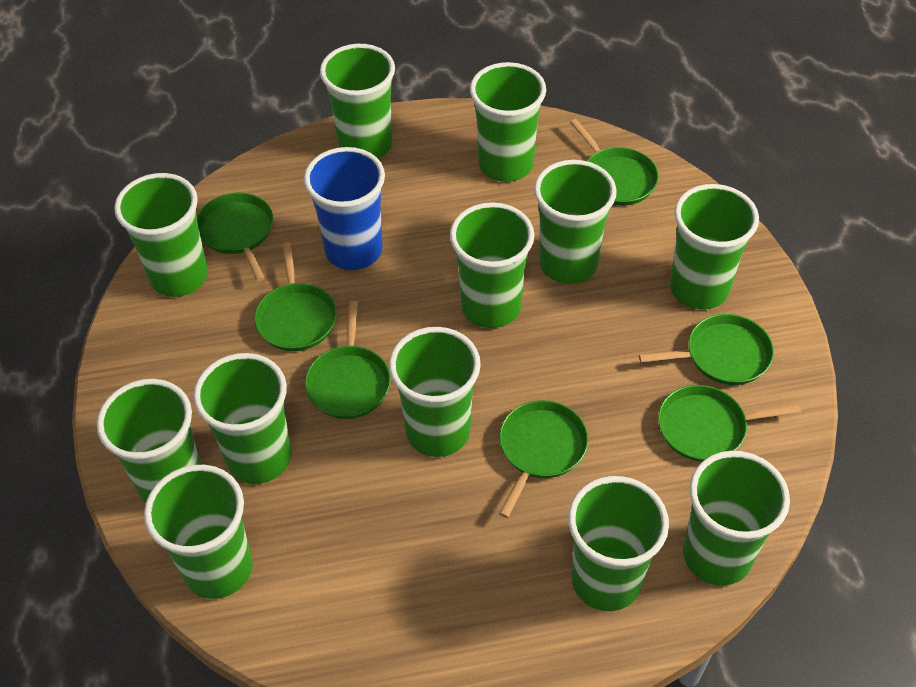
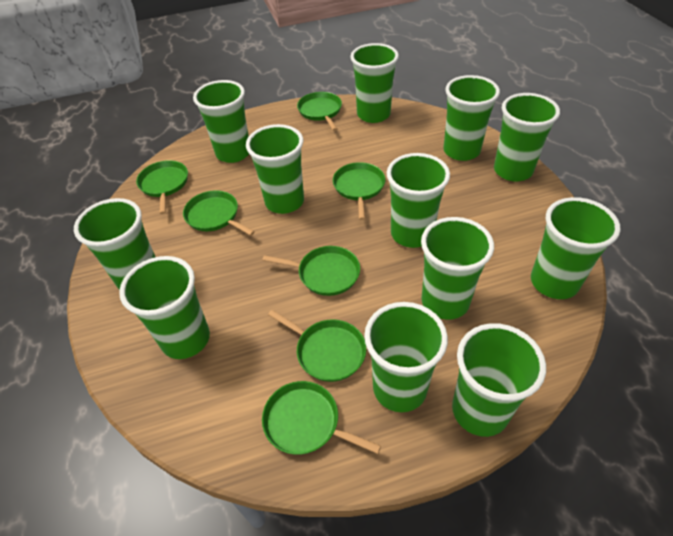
blue cup: 1 -> 0

